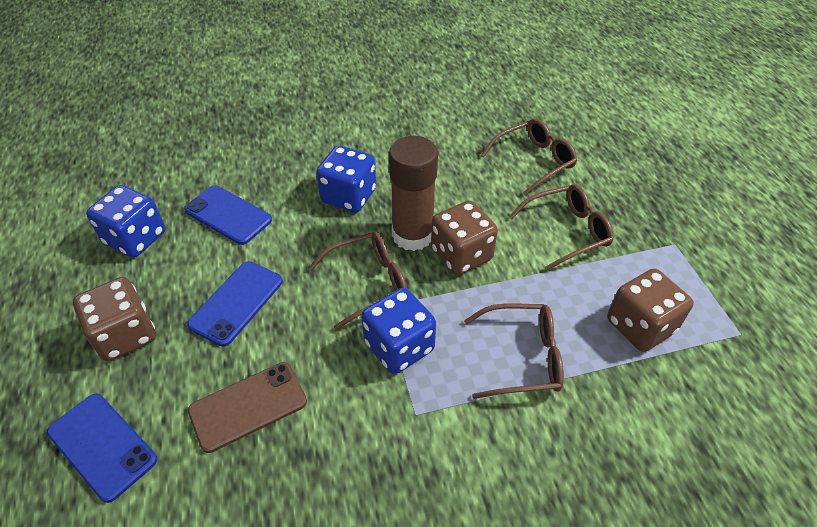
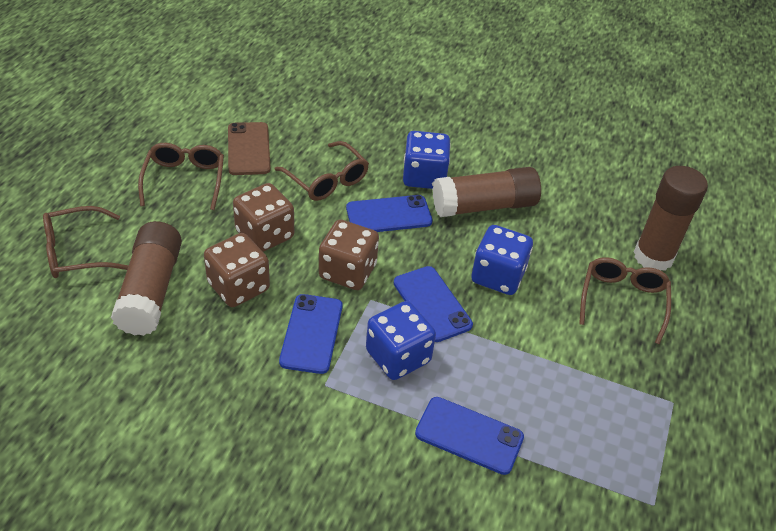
blue phone: 3 -> 4
brown glue stick: 1 -> 3

